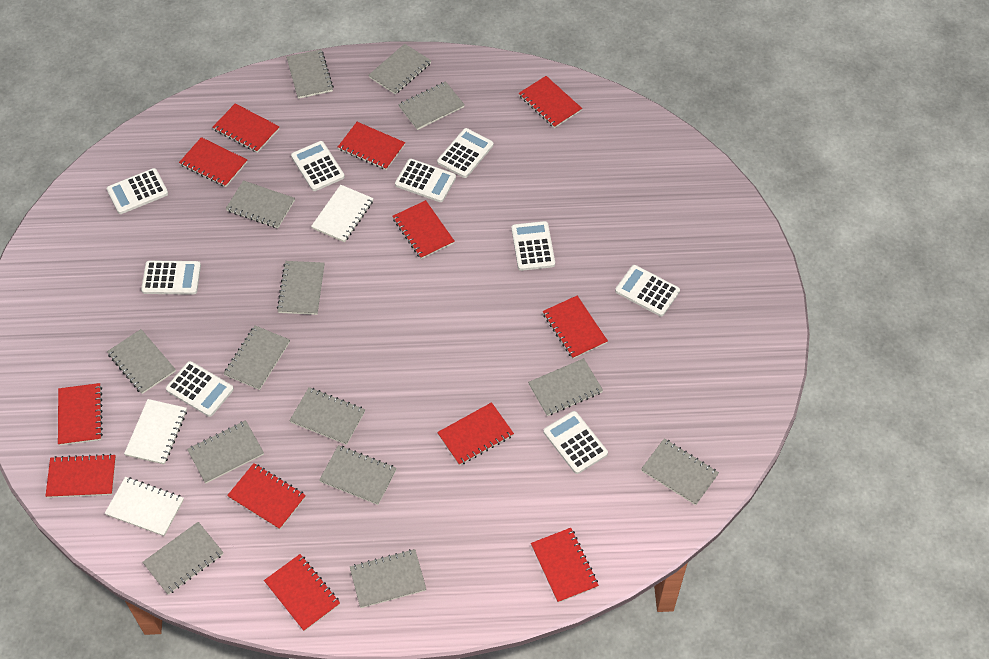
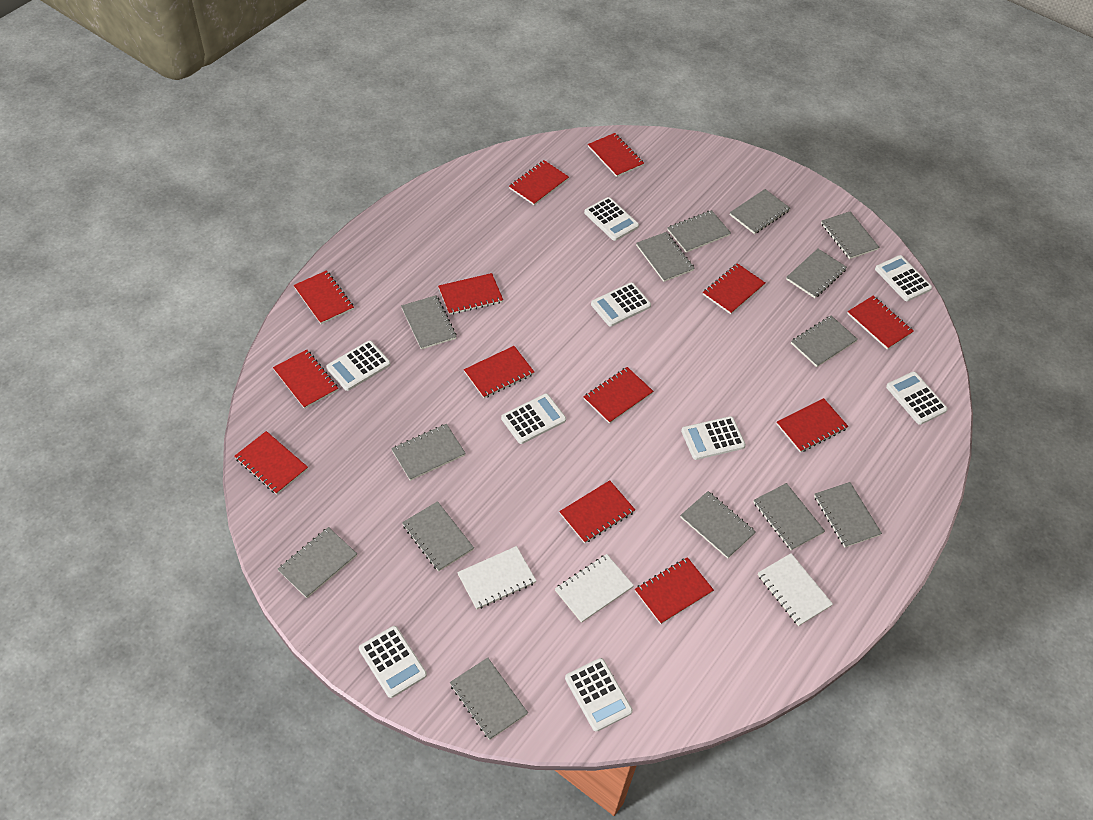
red notebook: 12 -> 13

